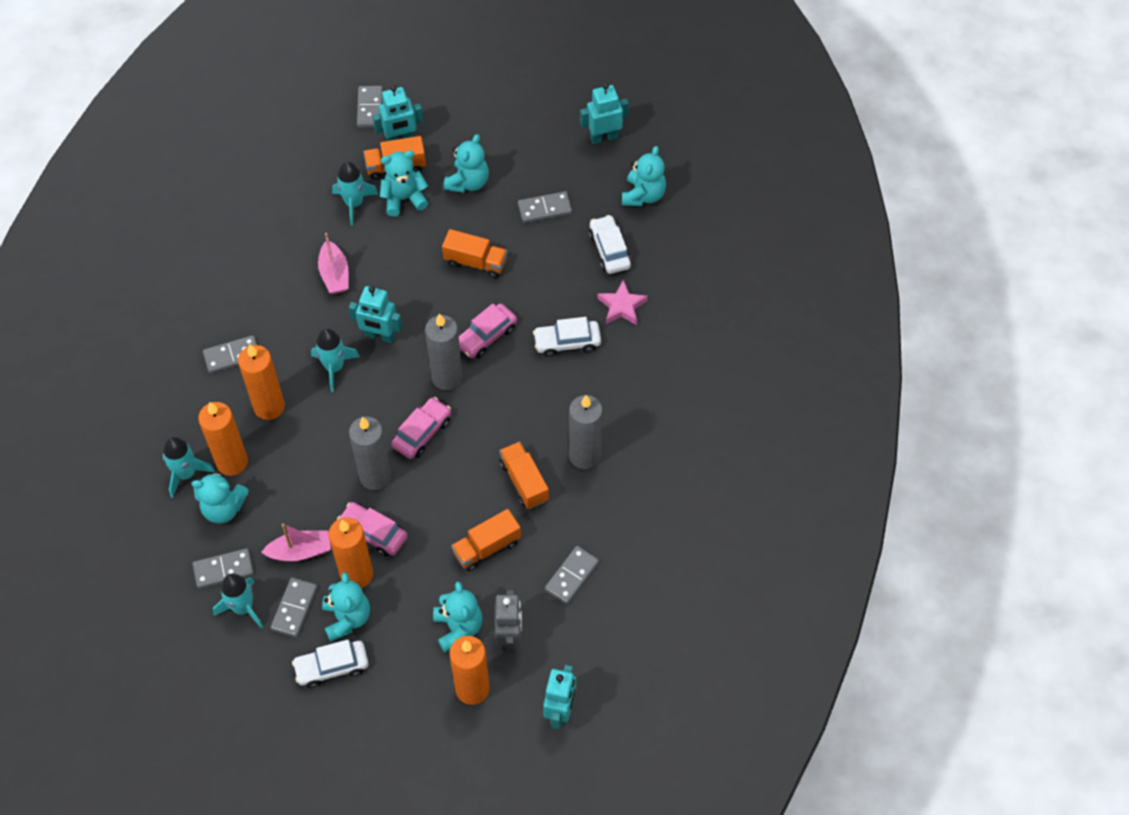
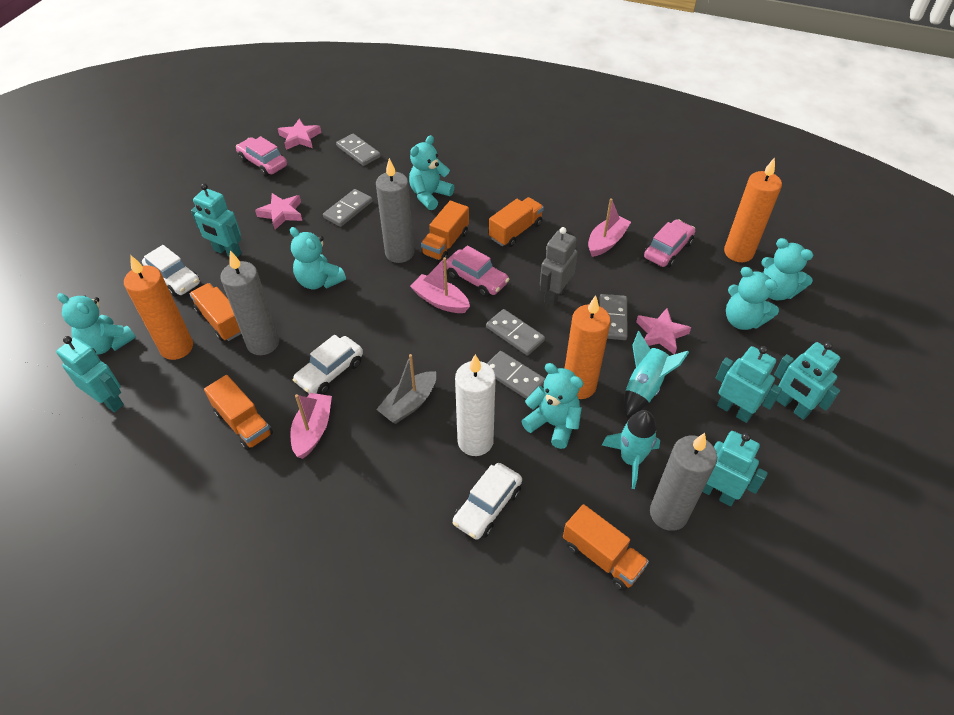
grey boat: 0 -> 1
grey domino: 6 -> 5
orange candle: 4 -> 3
orange truck: 4 -> 5
pink boat: 2 -> 3
pink star: 1 -> 3
turquoise robot: 4 -> 5
turquoise rocket: 4 -> 2
white candle: 0 -> 1

